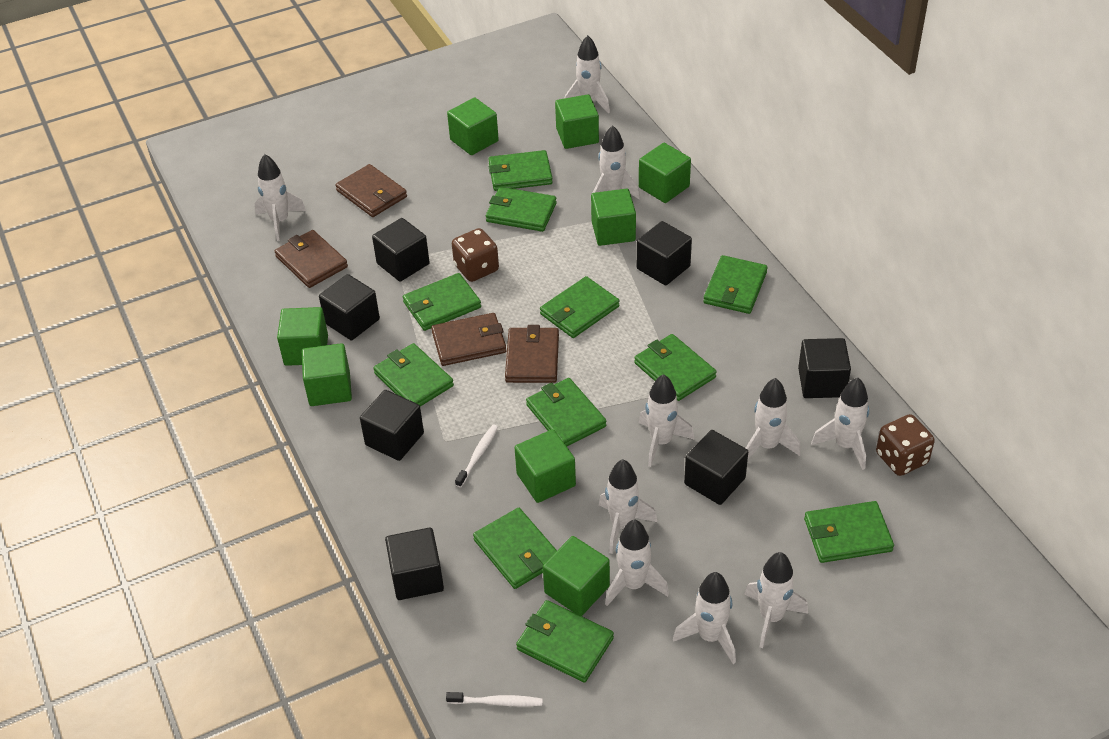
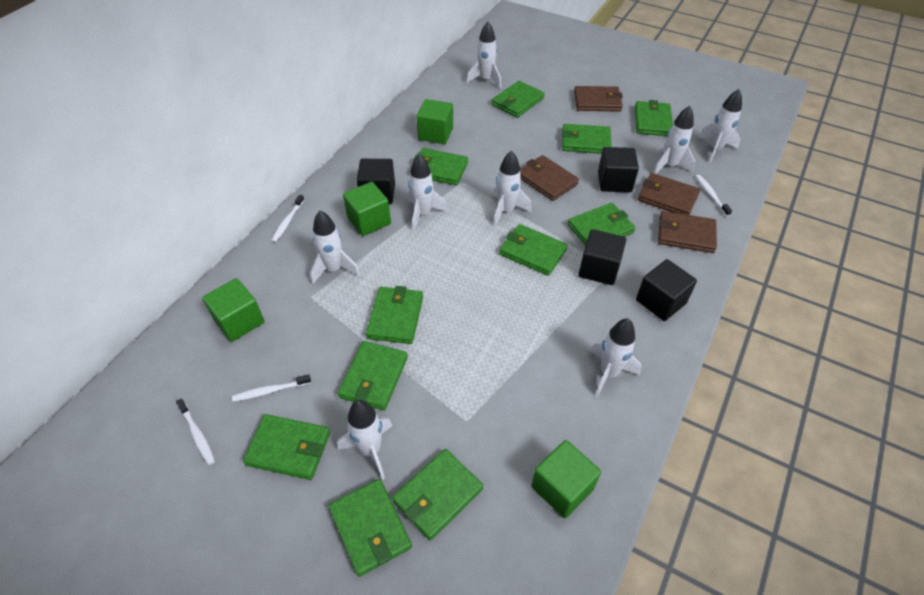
black cube: 7 -> 4
brown dice: 2 -> 0
green cube: 8 -> 4
white rocket: 10 -> 8
white toothbrush: 2 -> 4

